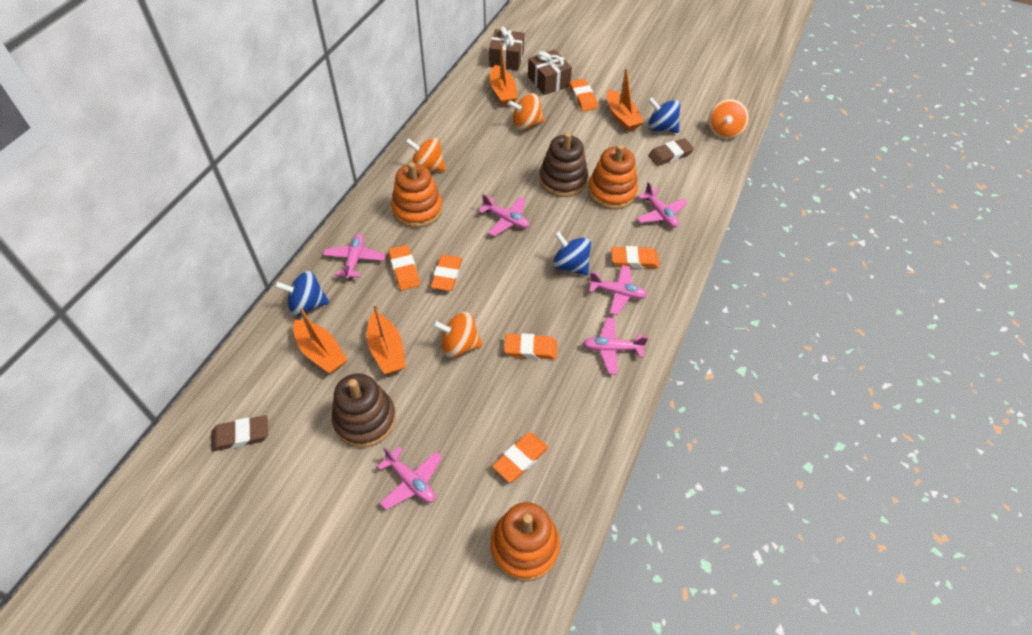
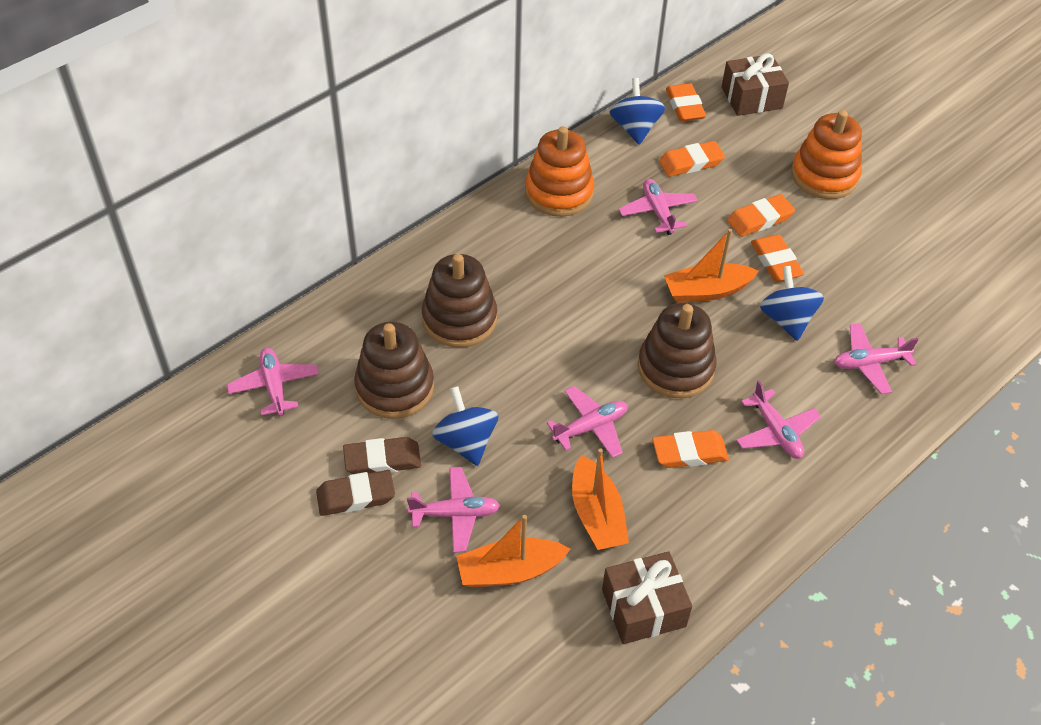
brown stacking toy: 2 -> 3
orange boat: 4 -> 3
orange eraser: 6 -> 5
orange spinning top: 4 -> 0
orange stacking toy: 3 -> 2

